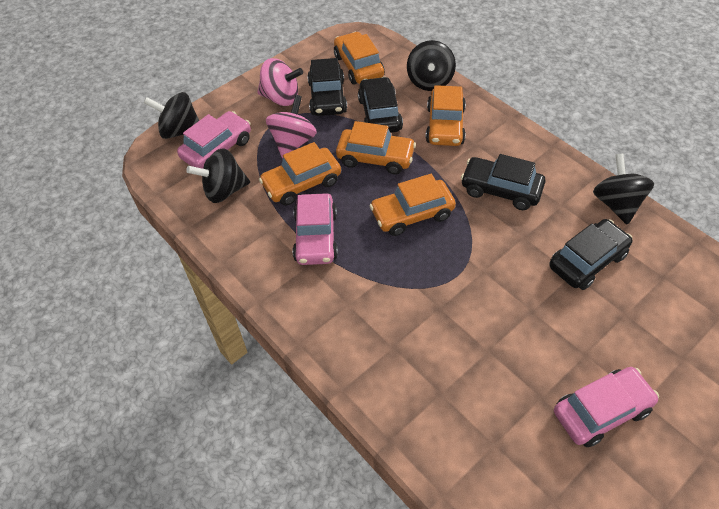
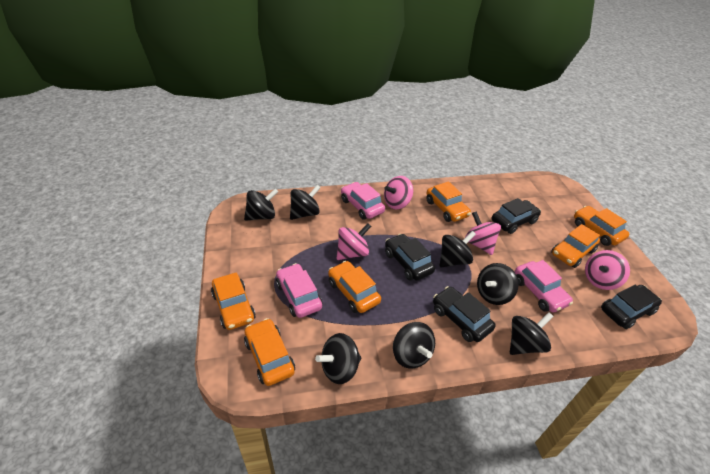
black spinning top: 4 -> 7
orange car: 5 -> 6
pink spinning top: 2 -> 4

